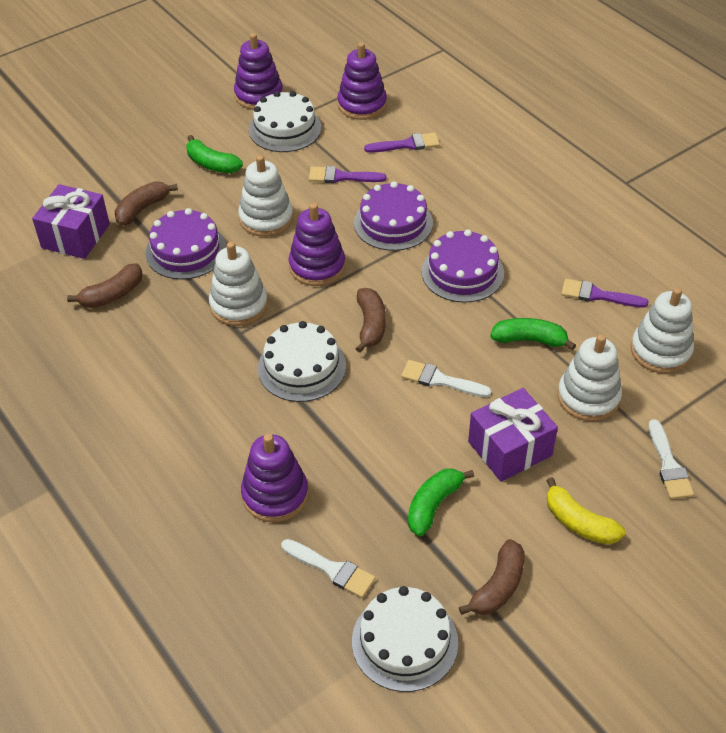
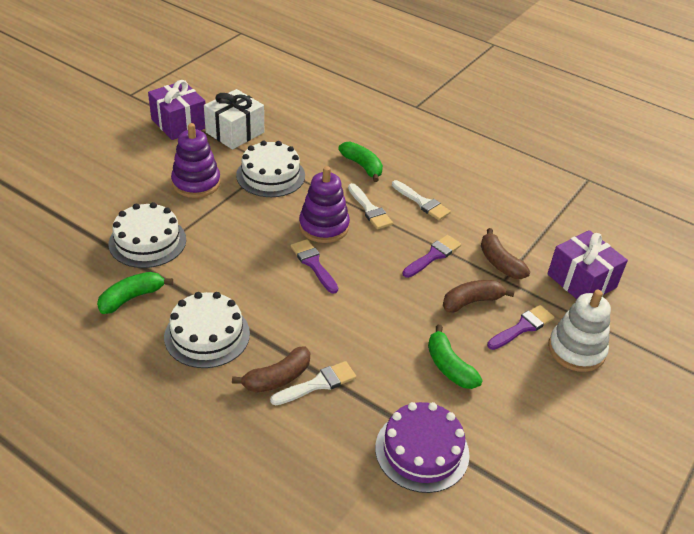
brown banana: 4 -> 3
purple cake: 3 -> 1
purple stacking toy: 4 -> 2
white gift: 0 -> 1
white stacking toy: 4 -> 1
yellow banana: 1 -> 0

